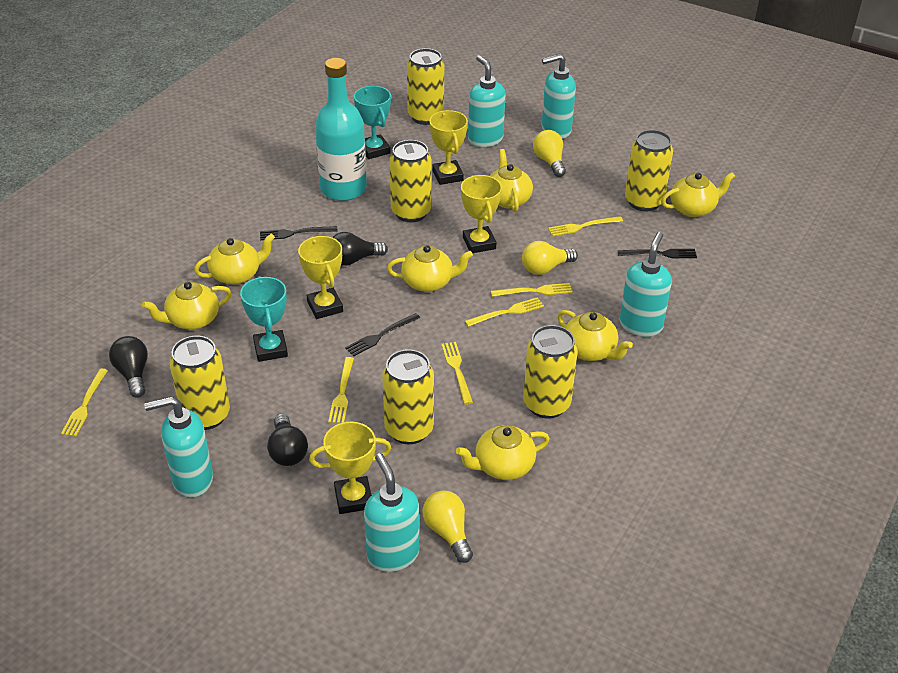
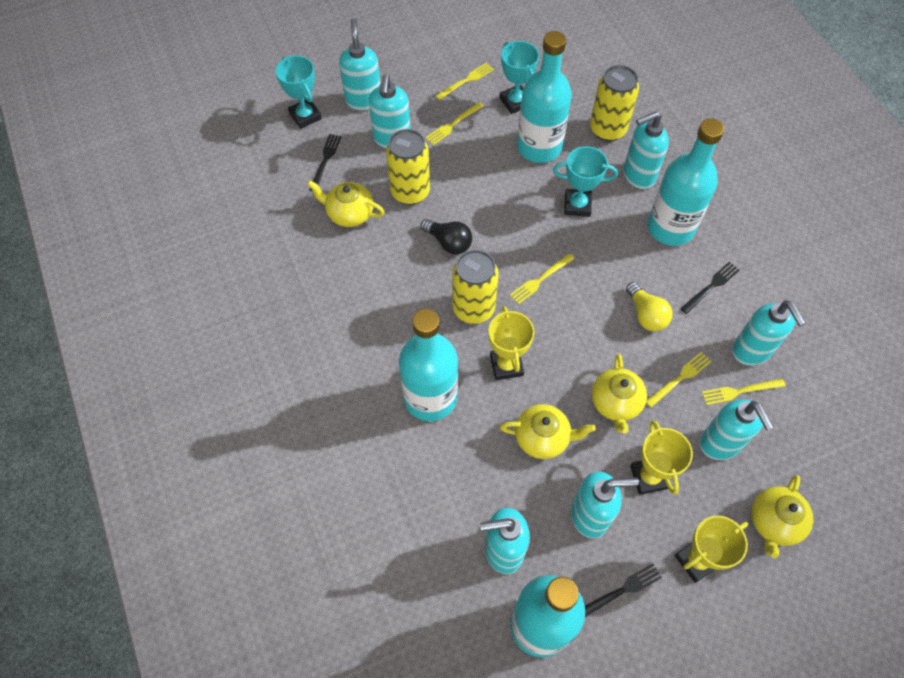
black light bulb: 3 -> 1
turquoise bottle: 1 -> 4
turquoise soap dispenser: 5 -> 7
turquoise trophy: 2 -> 3
yellow can: 6 -> 3
yellow fork: 6 -> 5
yellow light bulb: 3 -> 1
yellow teapot: 7 -> 4
yellow trophy: 4 -> 3

